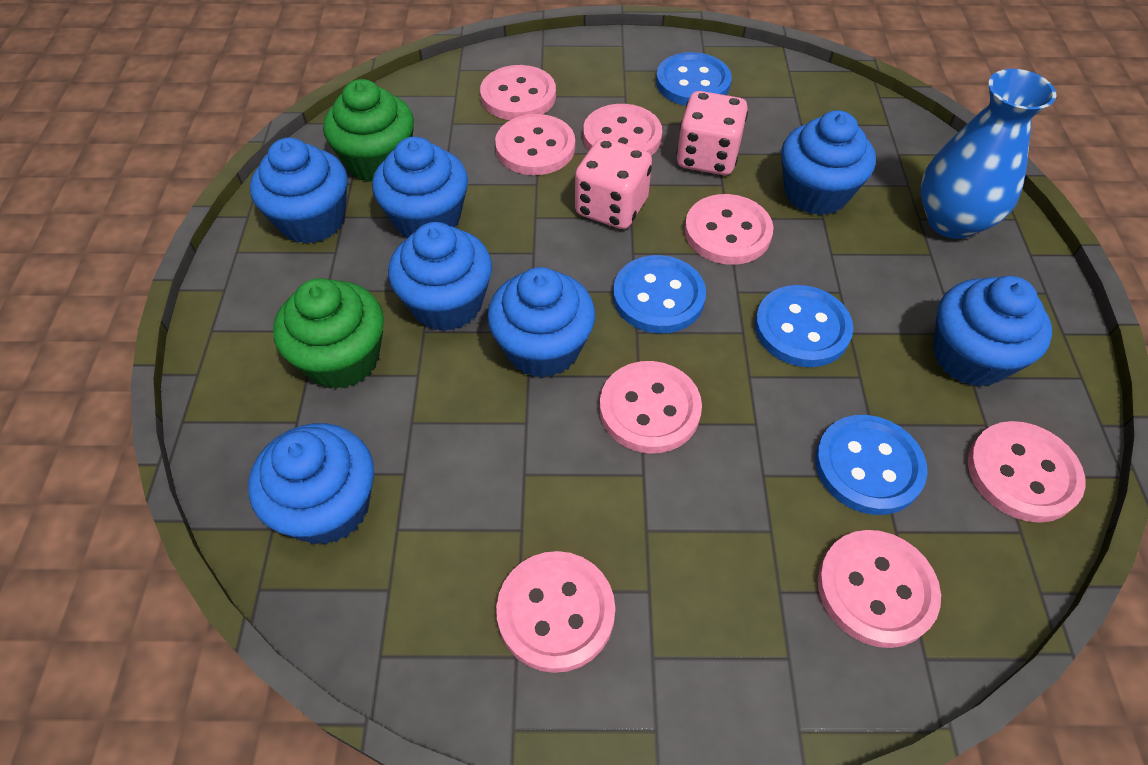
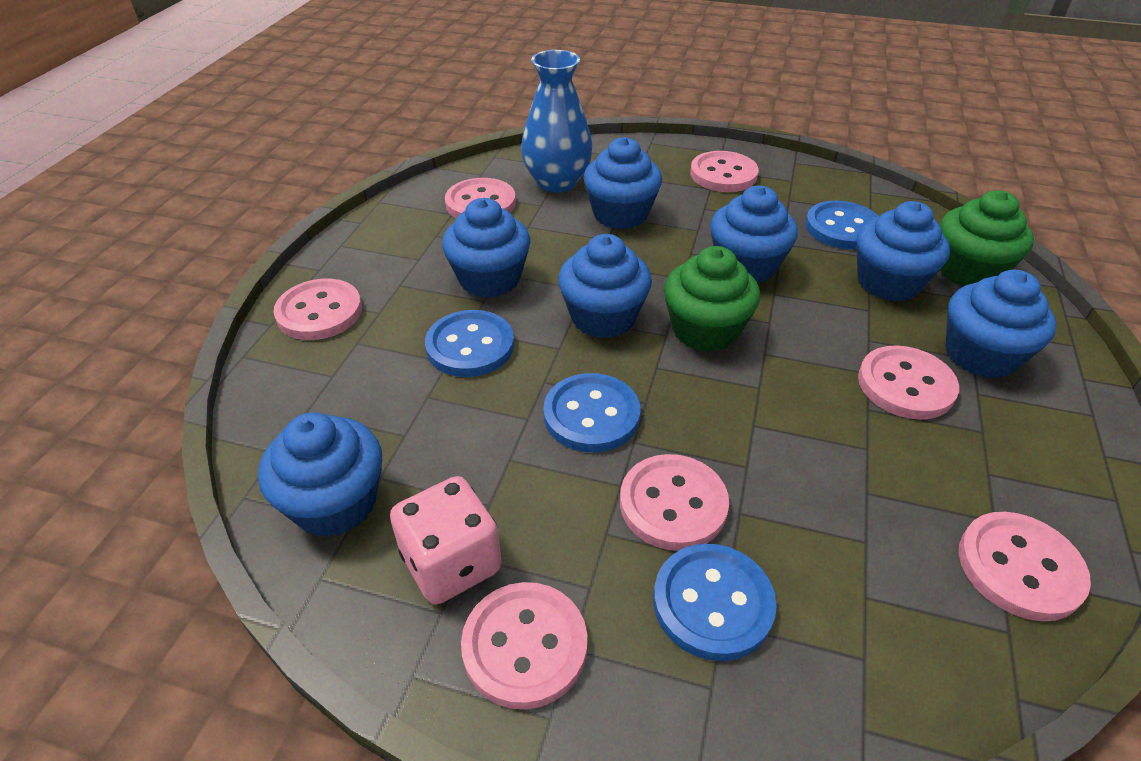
pink button: 8 -> 7
pink dice: 2 -> 1

